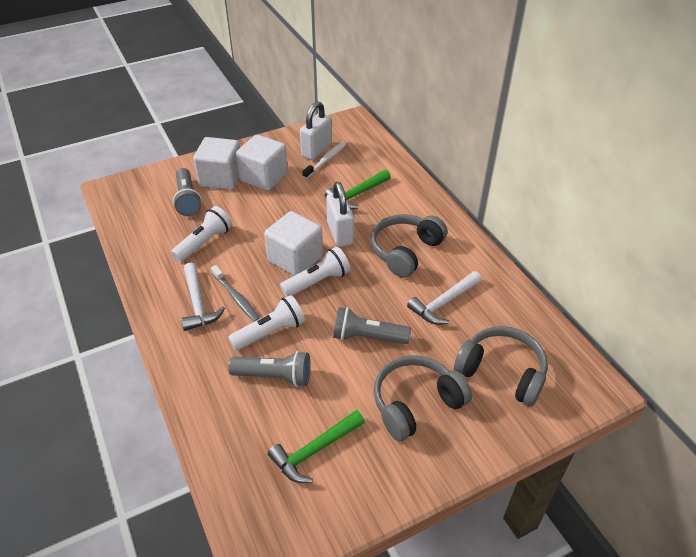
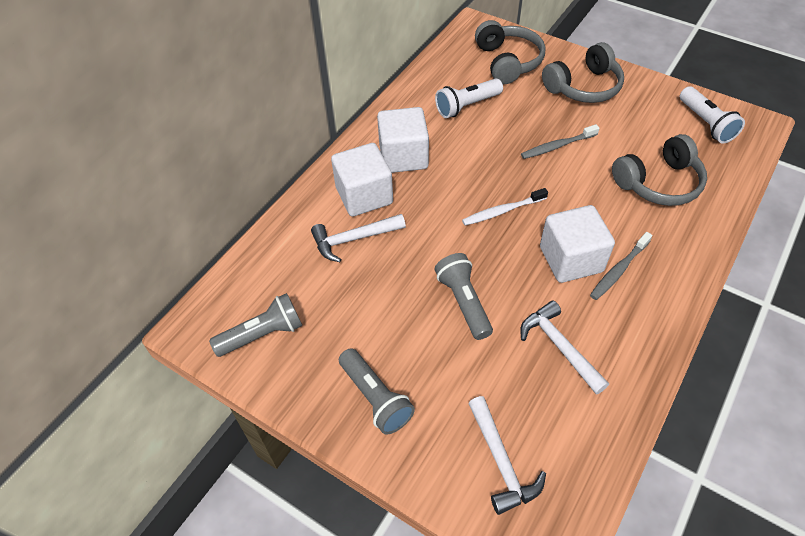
green hammer: 2 -> 0
grey toothbrush: 1 -> 2
white flashlight: 3 -> 2
white hammer: 2 -> 3
white padlock: 2 -> 0

